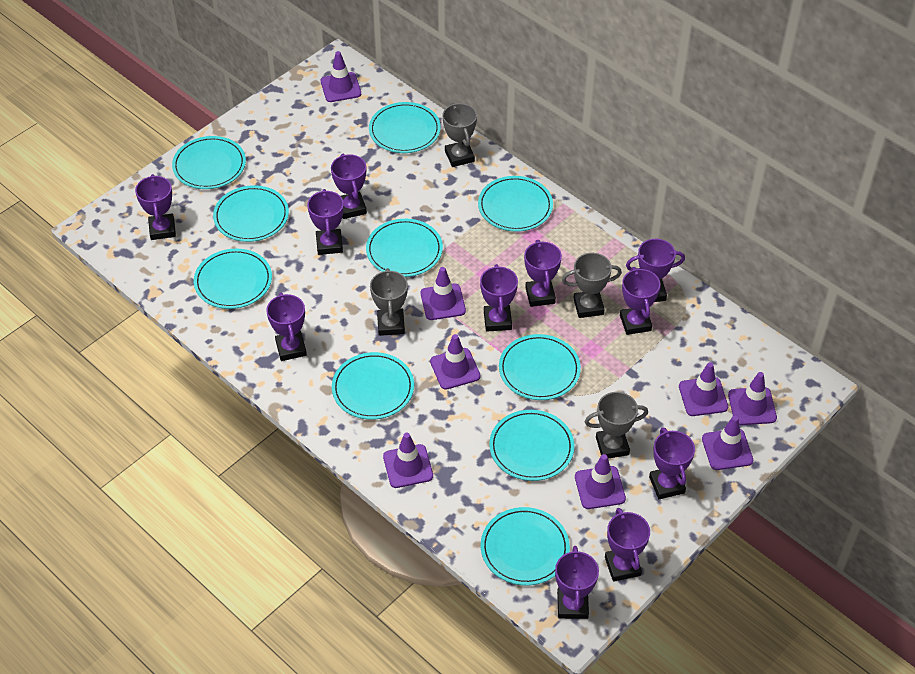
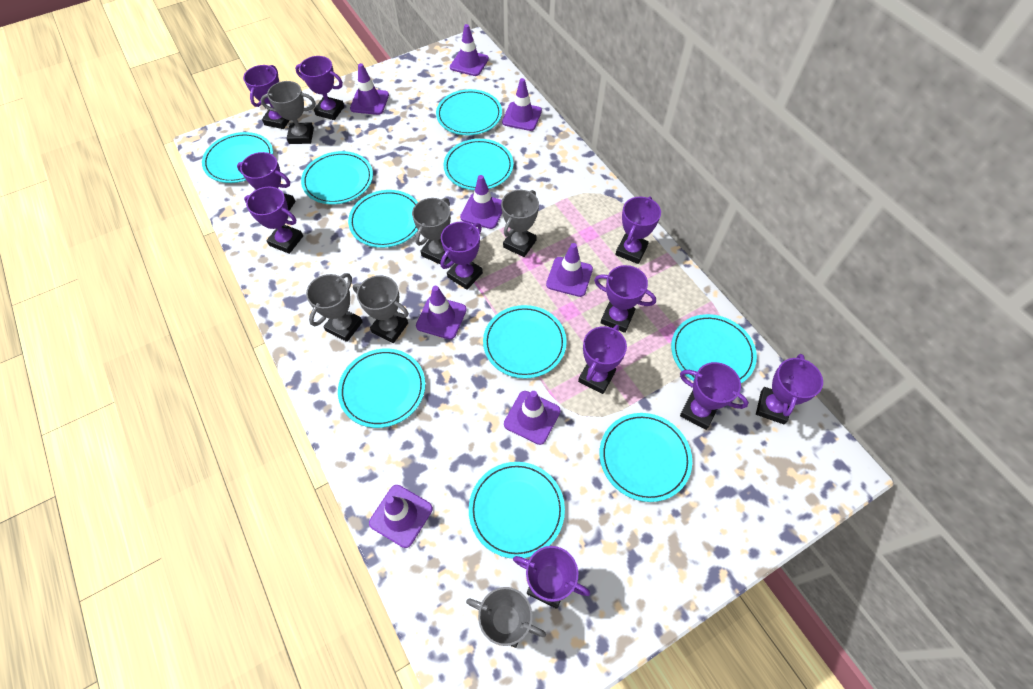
grey trophy: 4 -> 6

